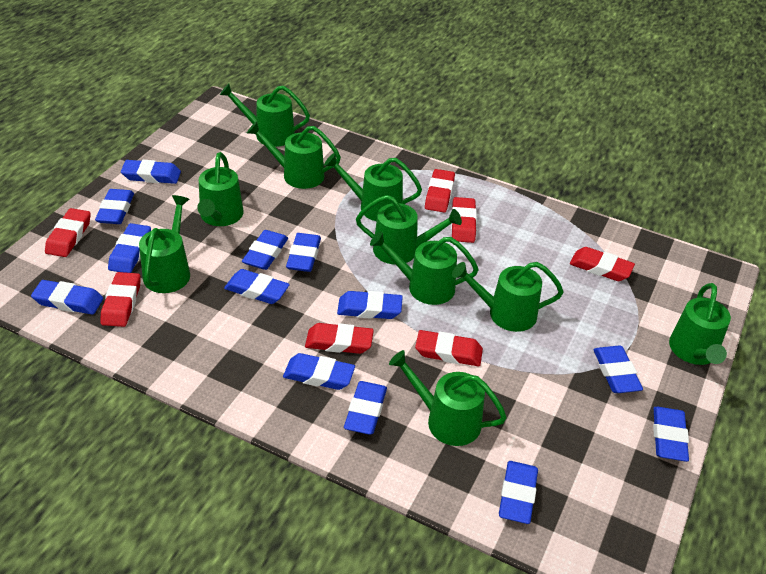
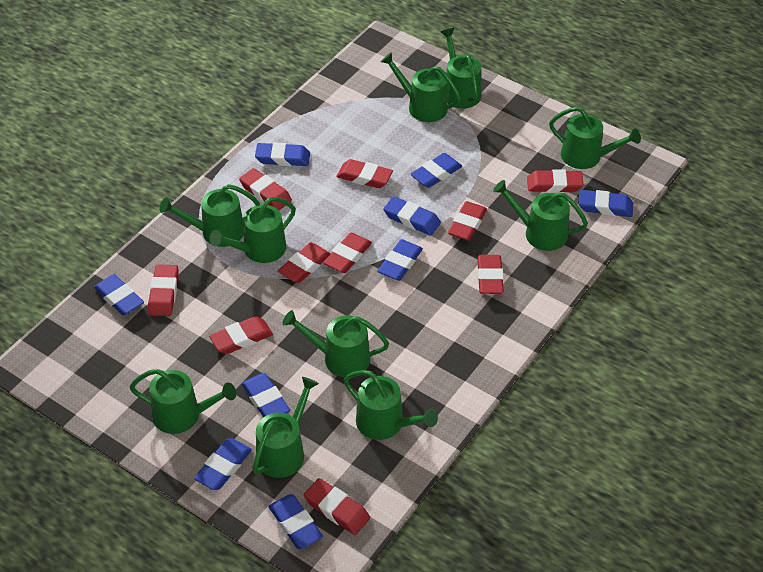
blue eraser: 13 -> 9
red eraser: 7 -> 10

